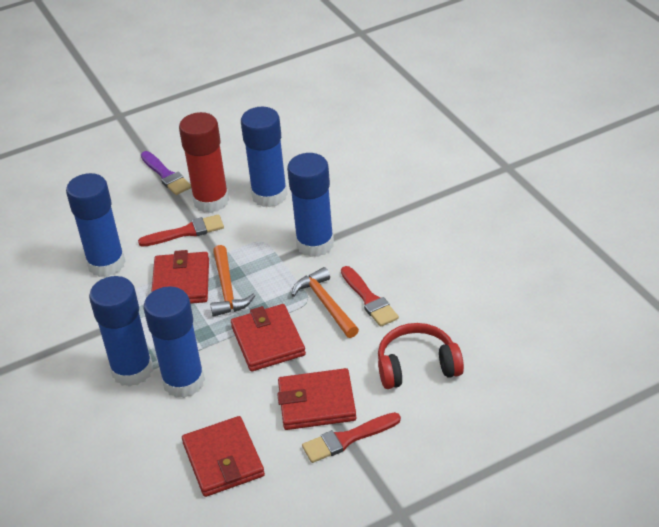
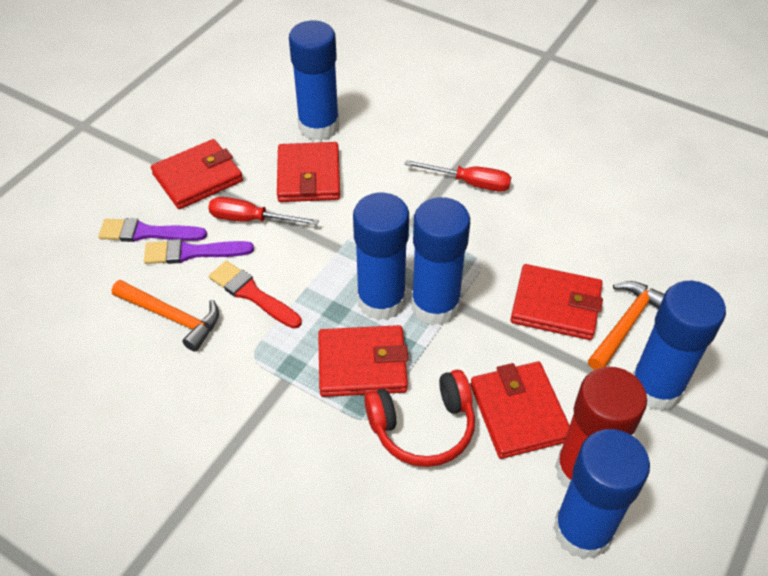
purple brush: 1 -> 2
red brush: 3 -> 1
red screwdriver: 0 -> 2
red wallet: 4 -> 5

